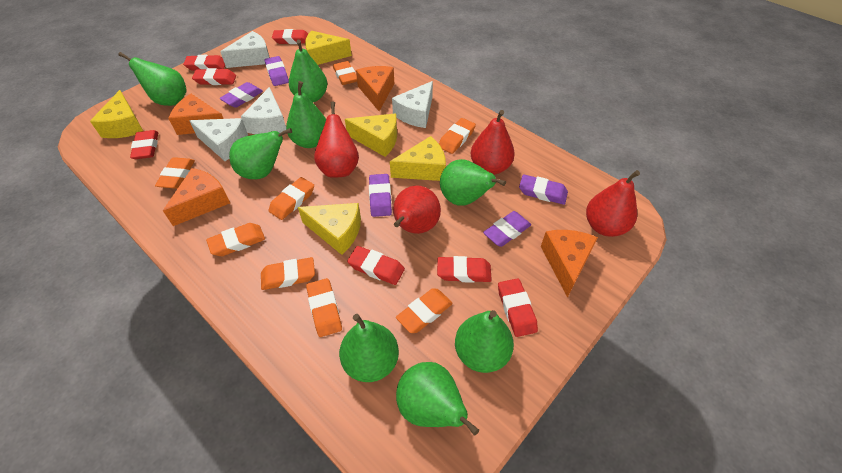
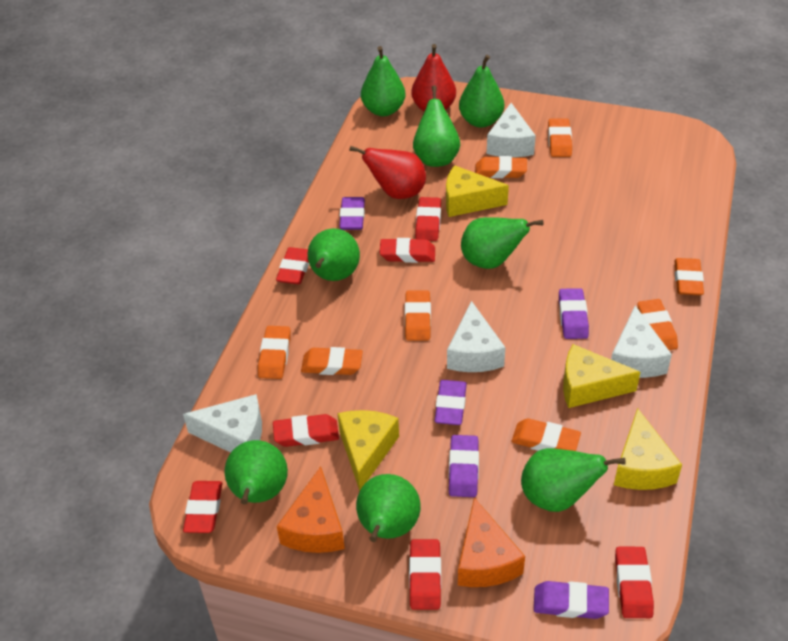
orange cheese: 4 -> 2
red pear: 4 -> 2
yellow cheese: 5 -> 4

